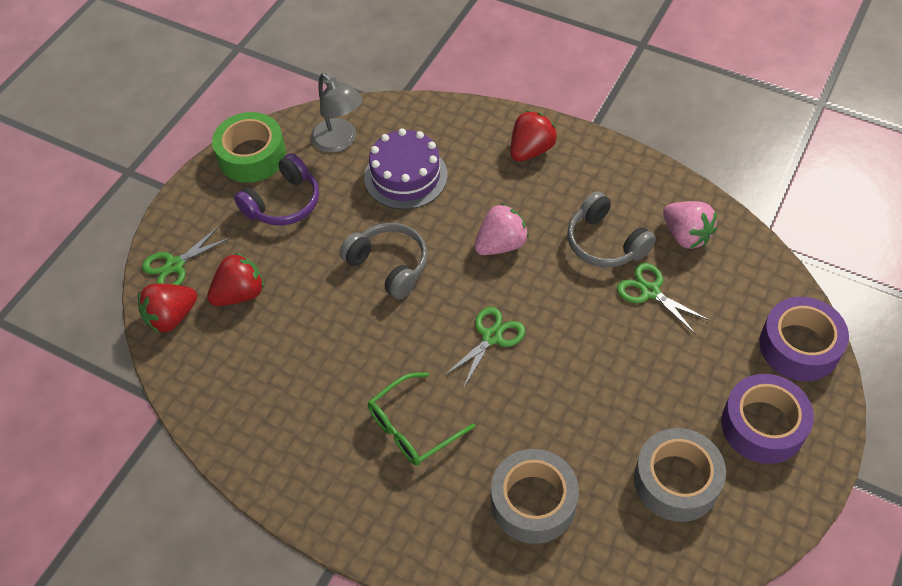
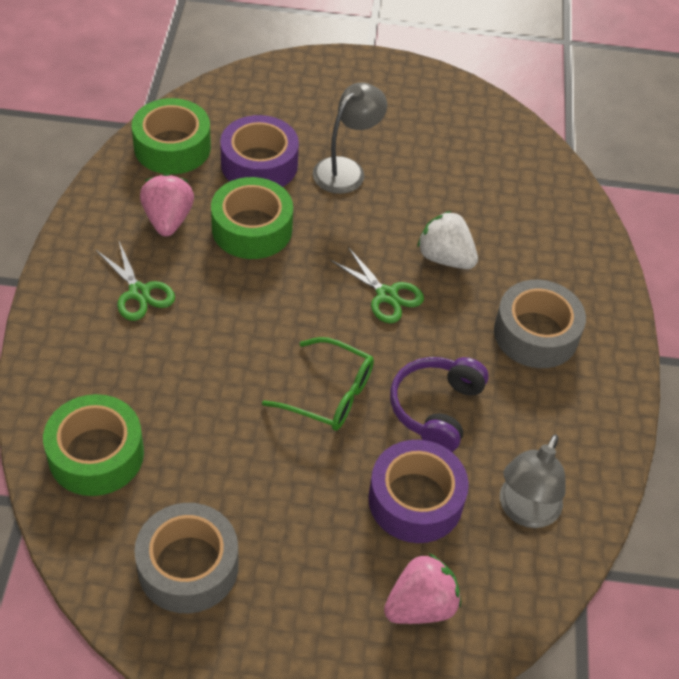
green scissors: 3 -> 2
green tape: 1 -> 3
grey headphones: 2 -> 0
grey lamp: 1 -> 2
purple cake: 1 -> 0
red strawberry: 3 -> 0
white strawberry: 0 -> 1

